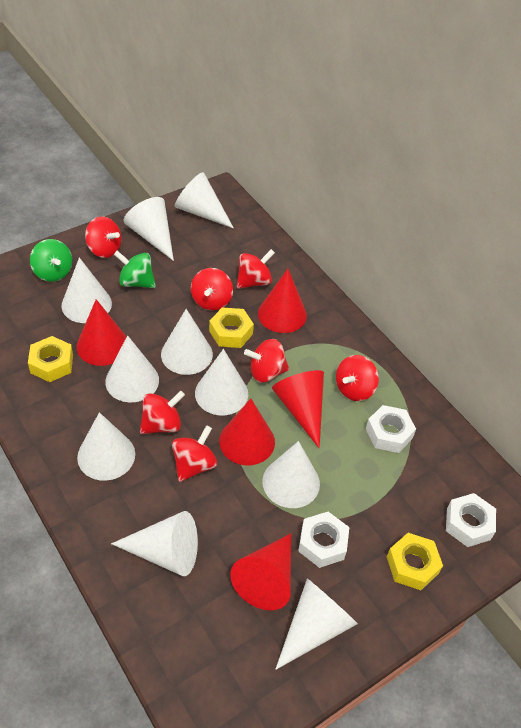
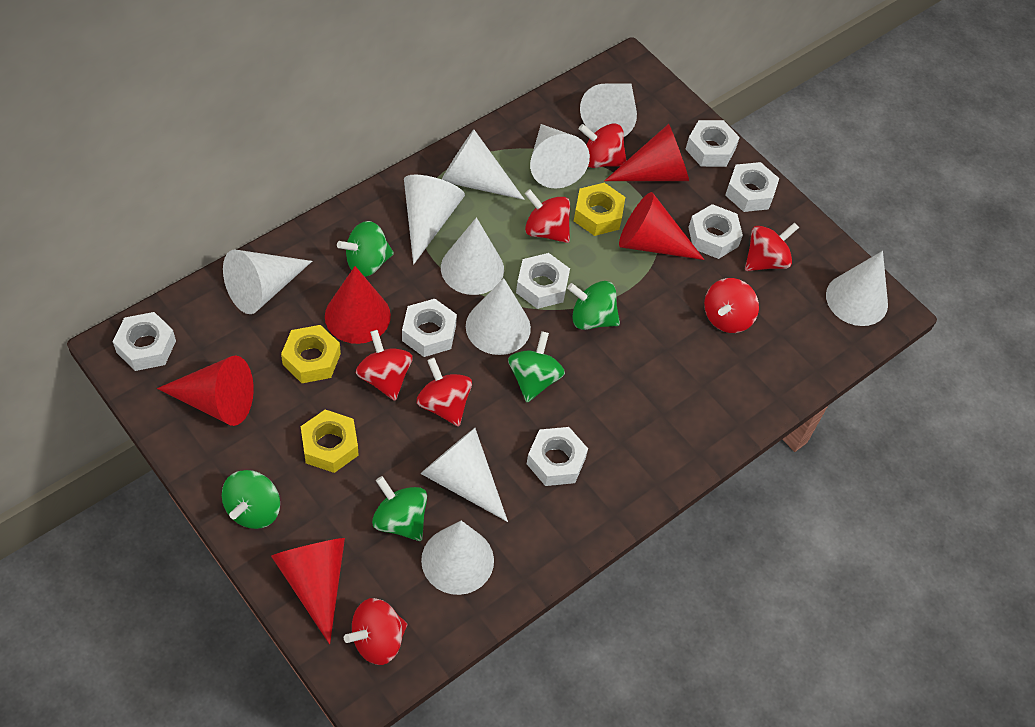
green spinning top: 2 -> 5
white nut: 3 -> 7

